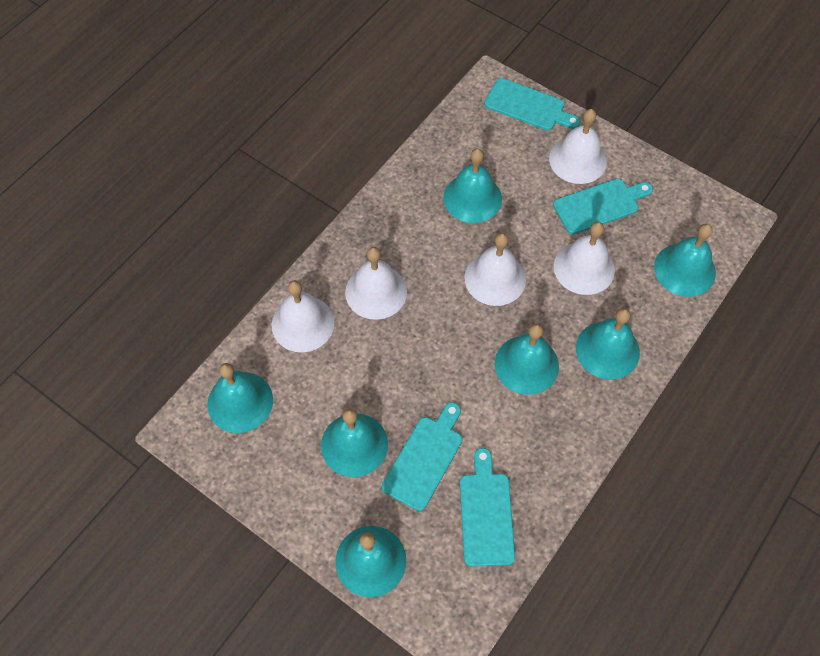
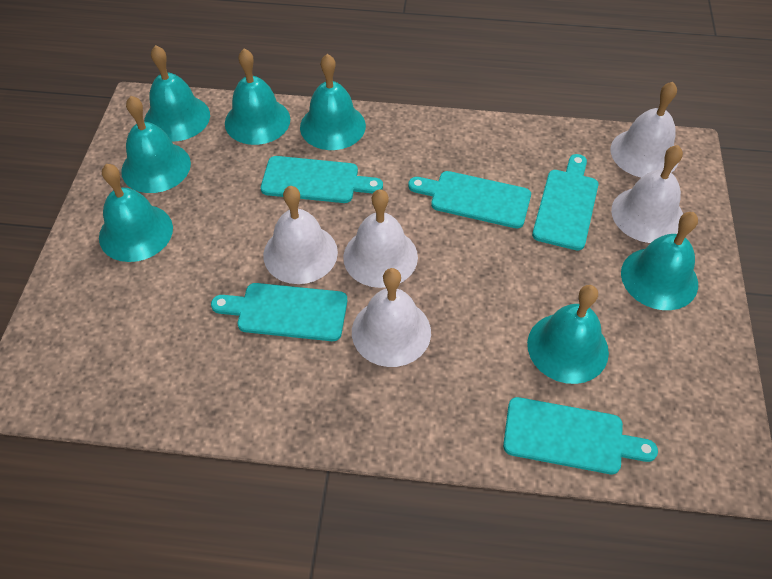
turquoise cutting board: 4 -> 5

